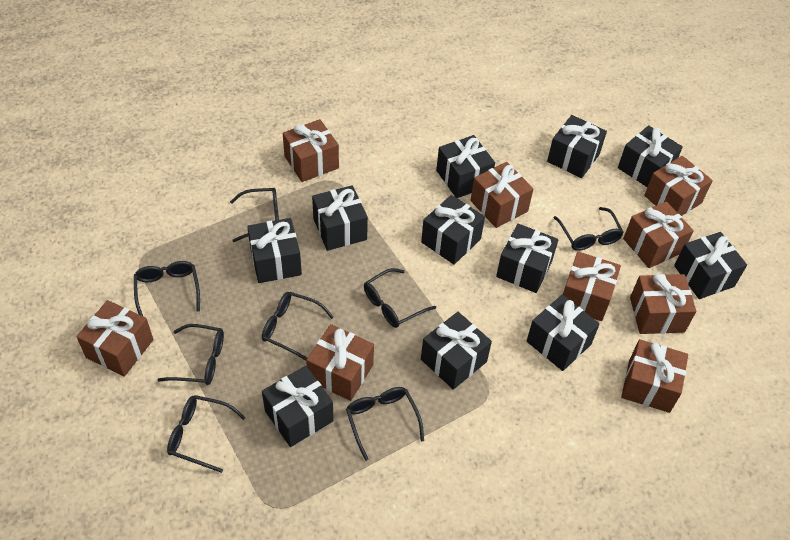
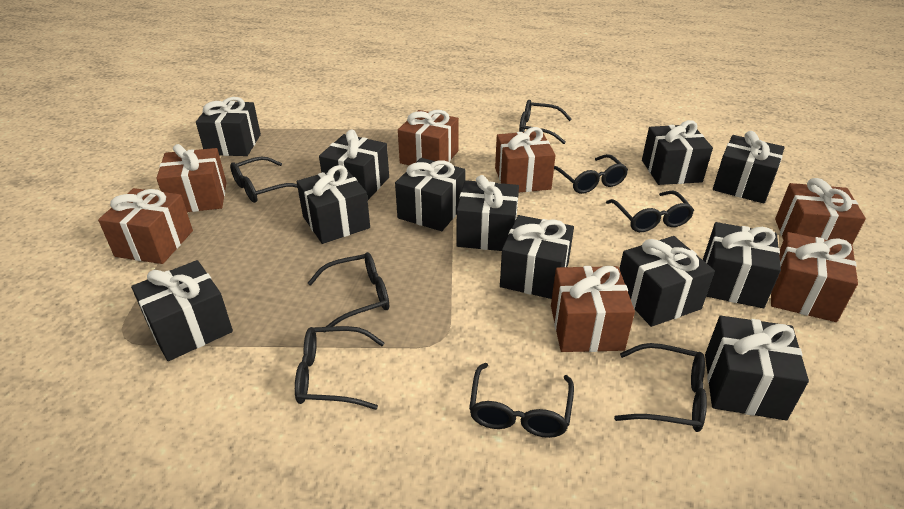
black gift: 11 -> 12
brown gift: 9 -> 7

